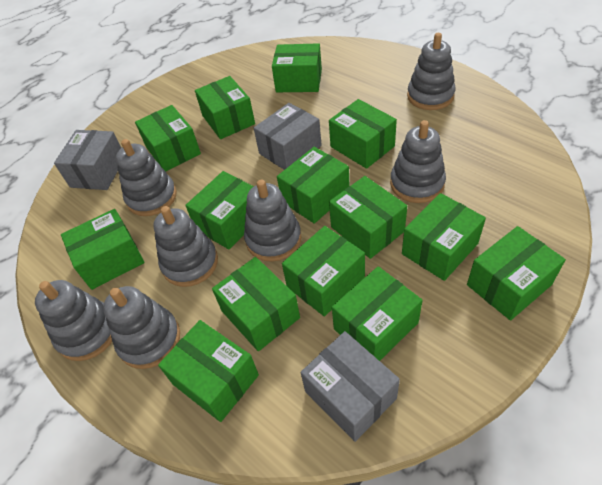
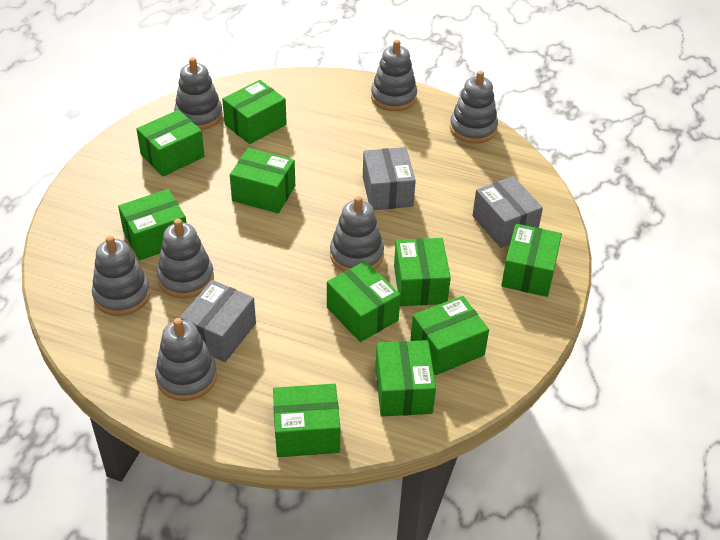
green box: 14 -> 10

